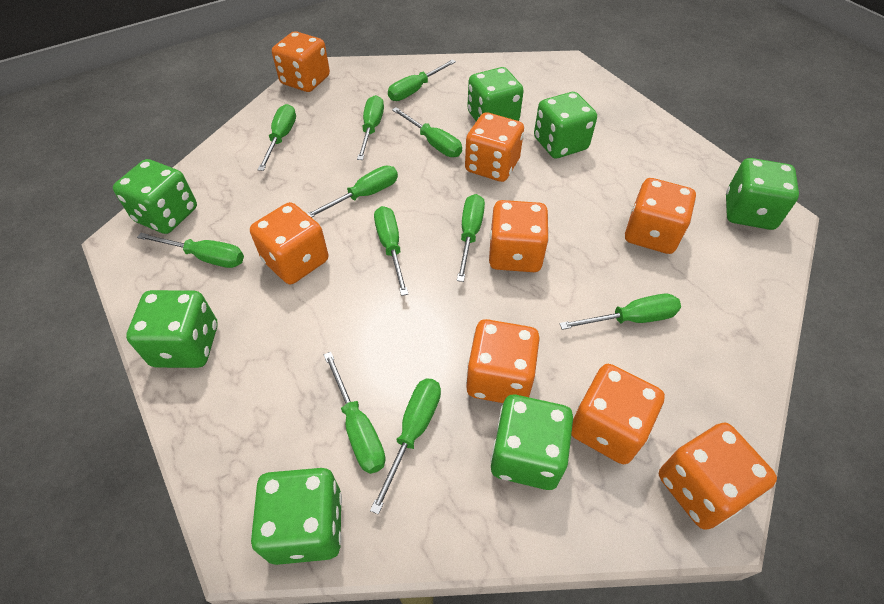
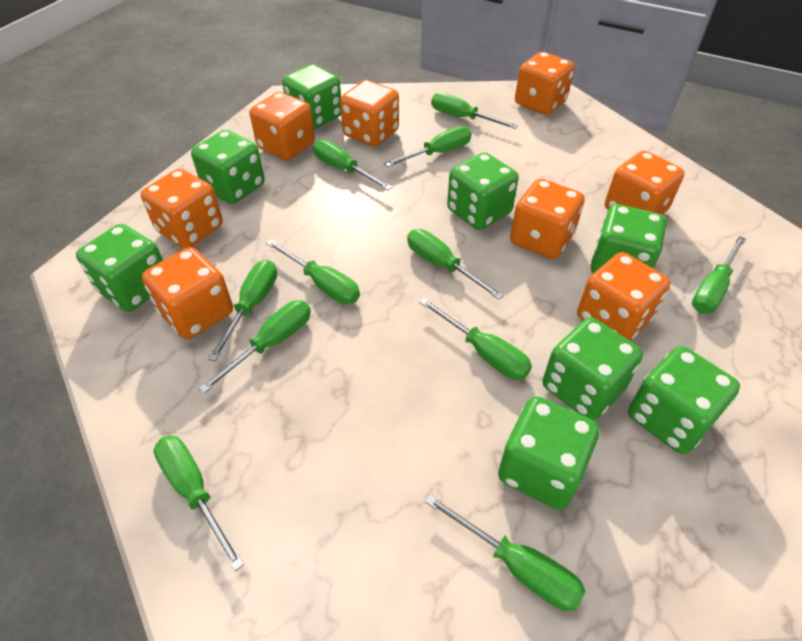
green dice: 7 -> 8

